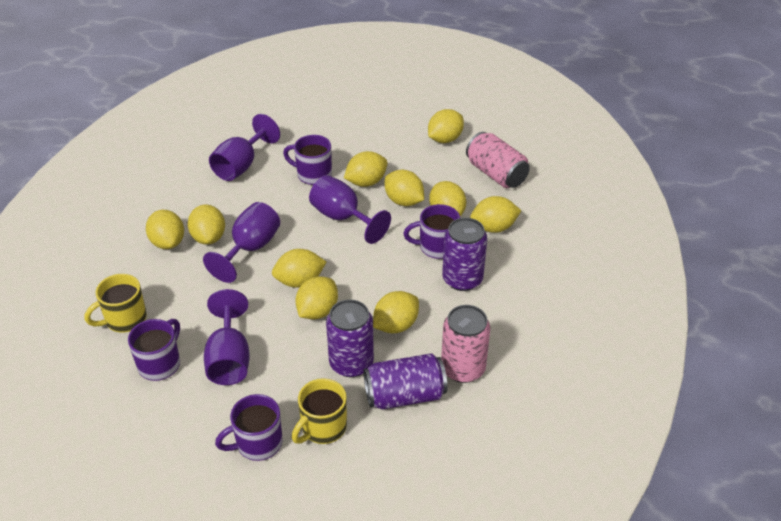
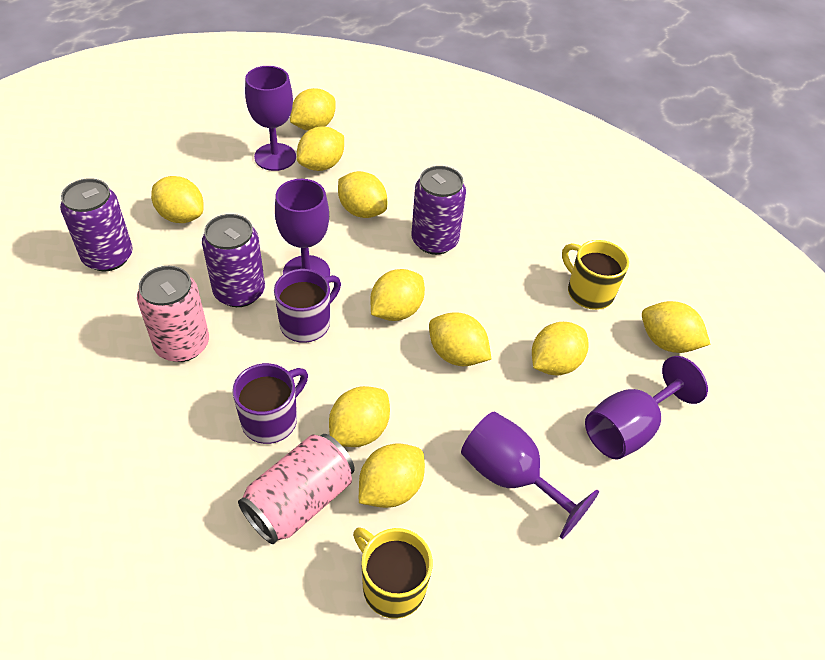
purple mug: 4 -> 2

